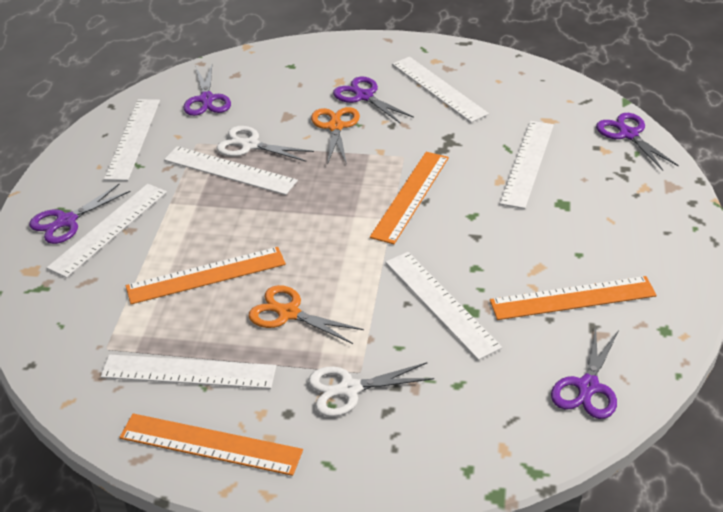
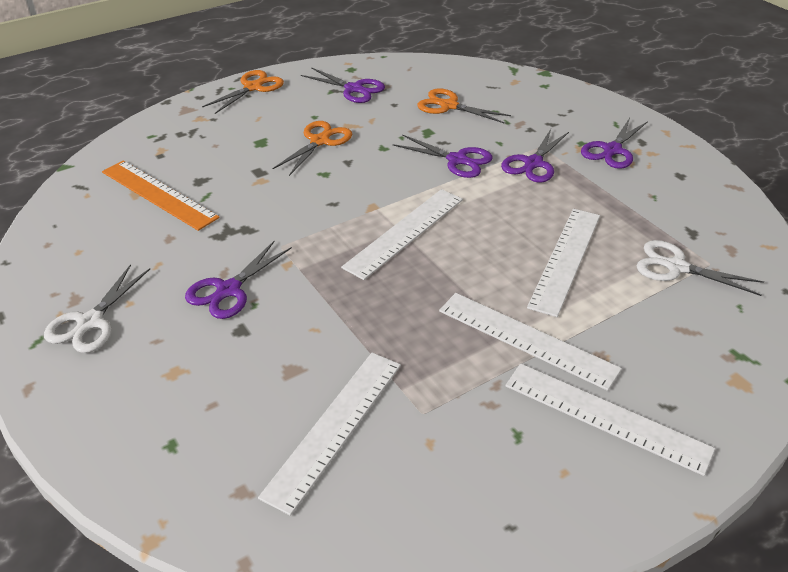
orange ruler: 4 -> 1
orange scissors: 2 -> 3
white ruler: 7 -> 5

